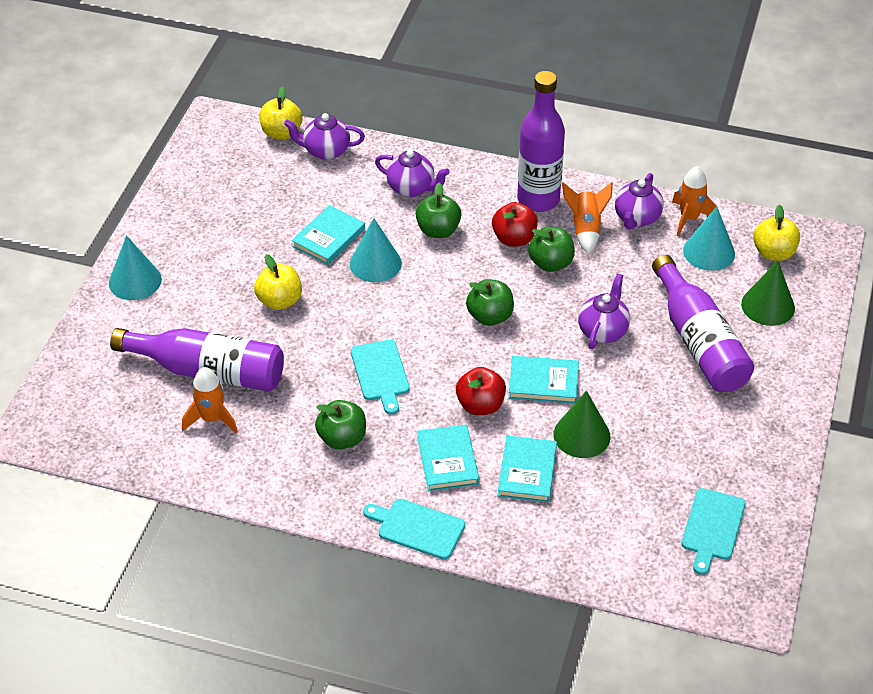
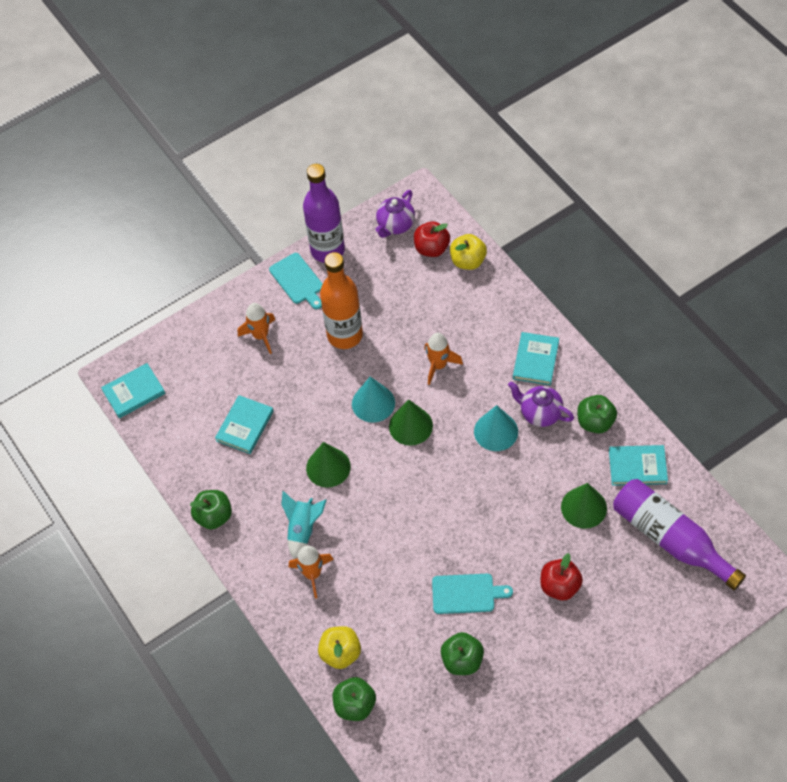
green cone: 2 -> 3
orange bottle: 0 -> 1
purple bottle: 3 -> 2
purple teapot: 4 -> 2
turquoise cone: 3 -> 2
turquoise cutting board: 3 -> 2
turquoise rocket: 0 -> 1
yellow apple: 3 -> 2

